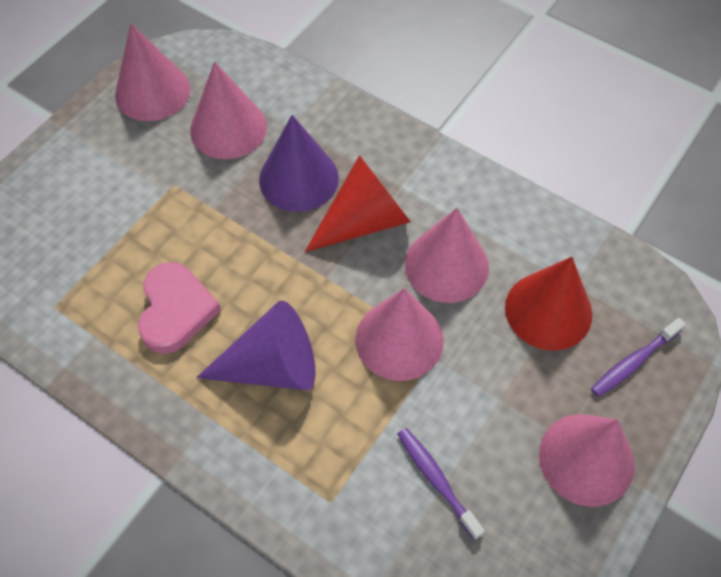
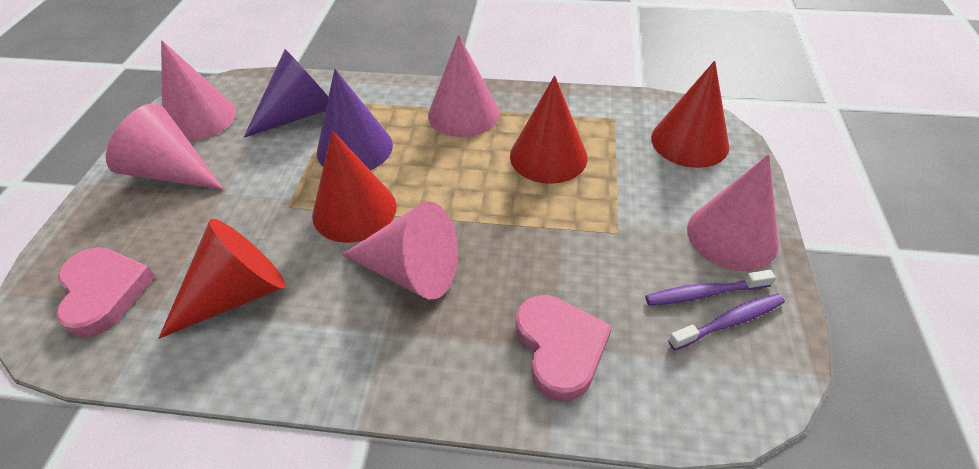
pink heart: 1 -> 2
red cone: 2 -> 4

